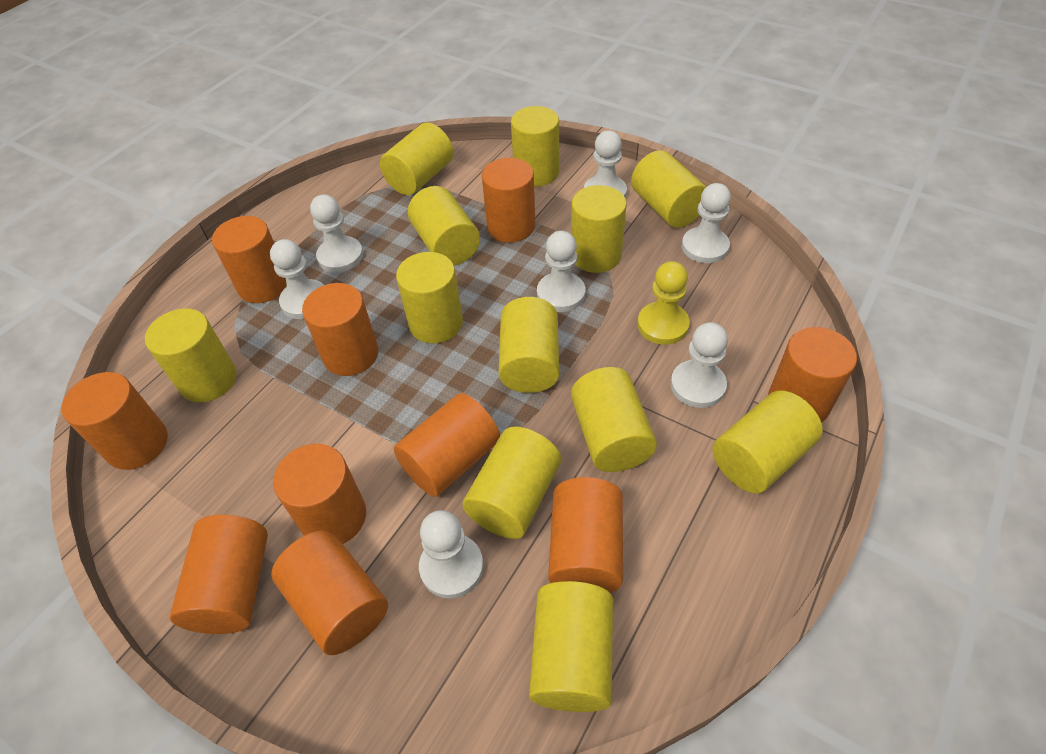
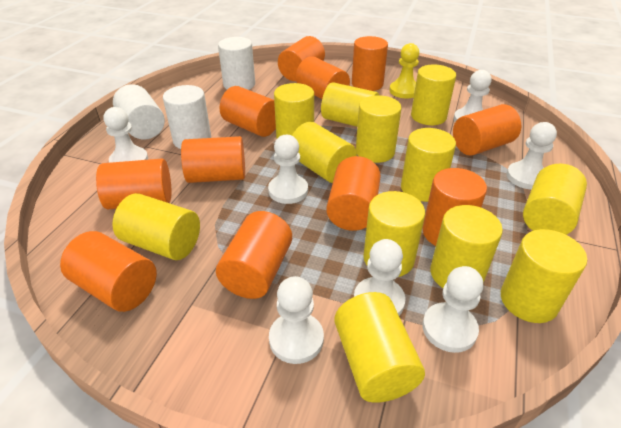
orange cylinder: 10 -> 11
white cylinder: 0 -> 3

